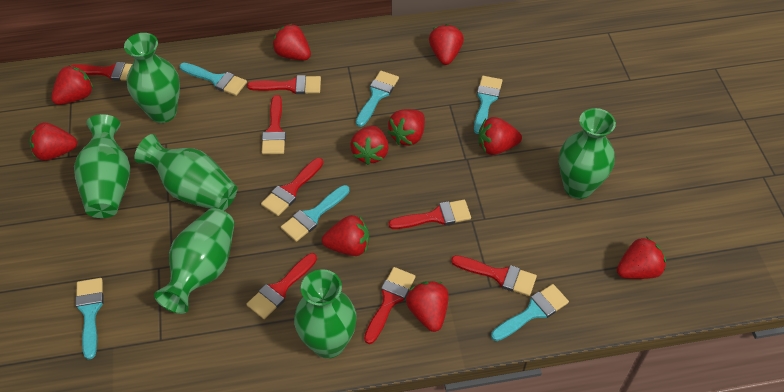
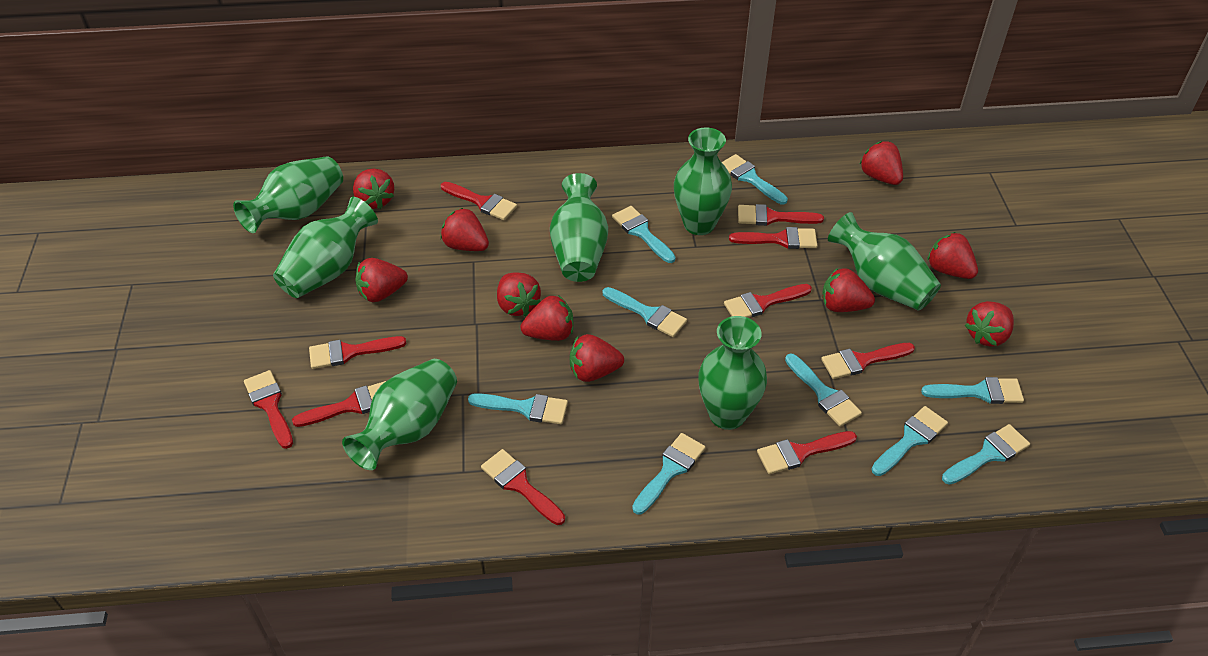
green vase: 6 -> 7
red brush: 8 -> 10
turquoise brush: 6 -> 9

